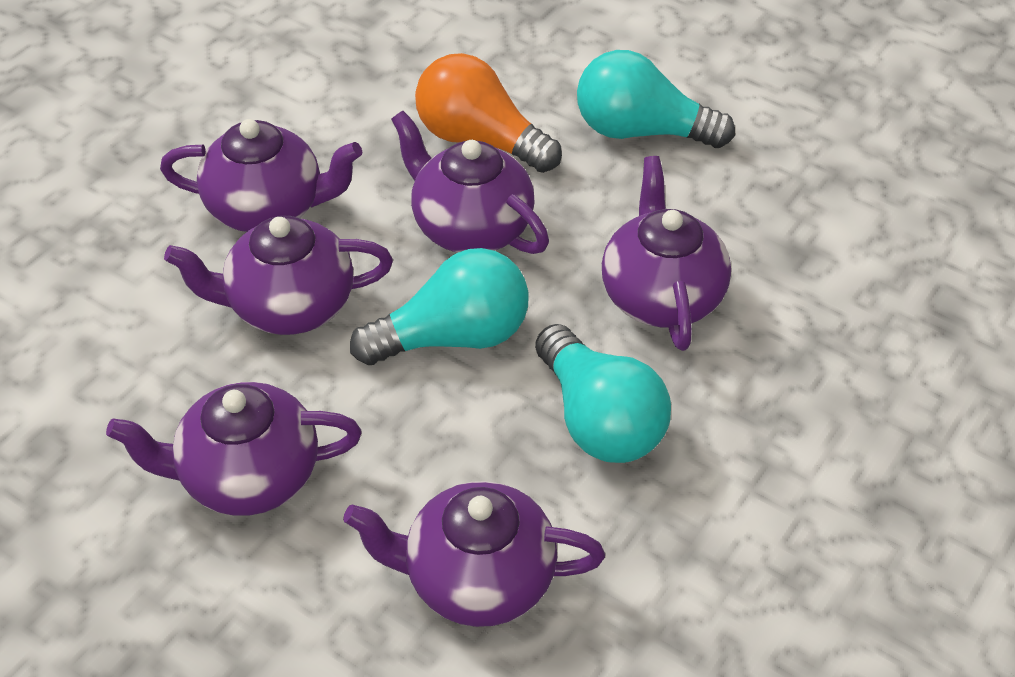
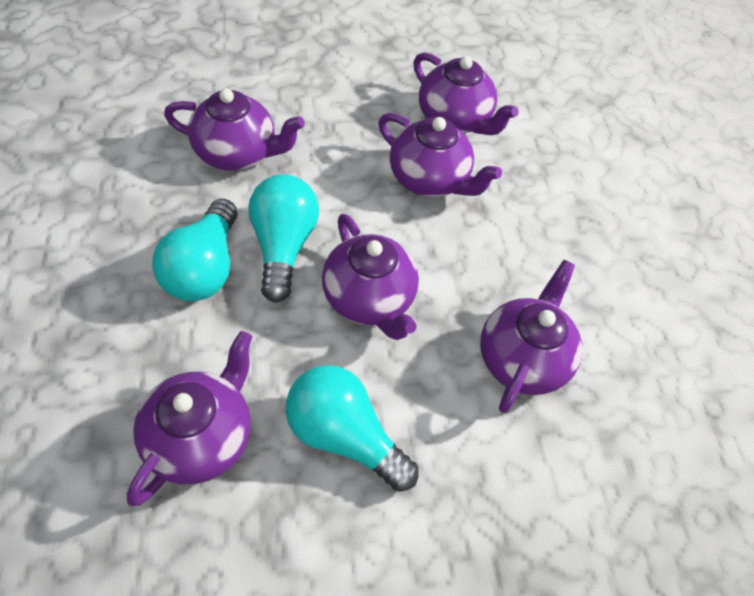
orange light bulb: 1 -> 0

